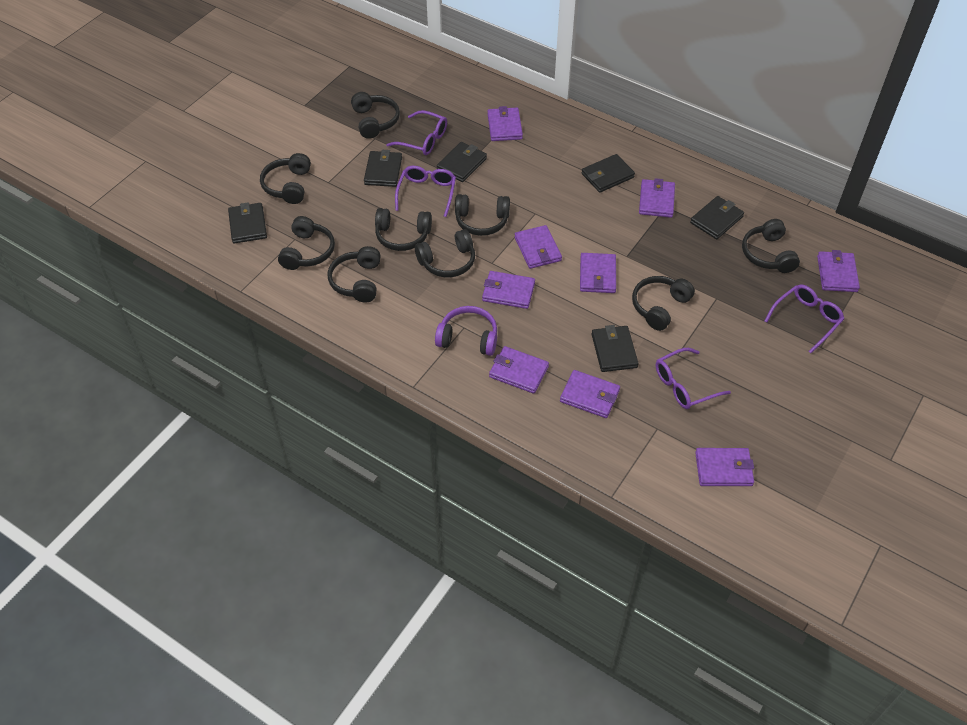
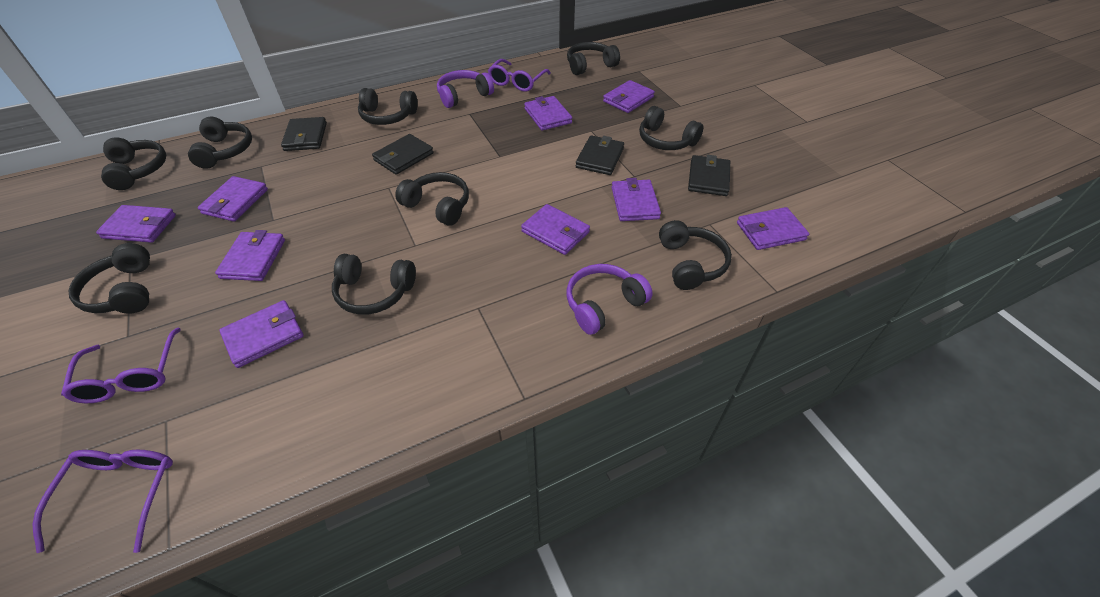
black wallet: 6 -> 4
purple glasses: 4 -> 3
purple headphones: 1 -> 2

